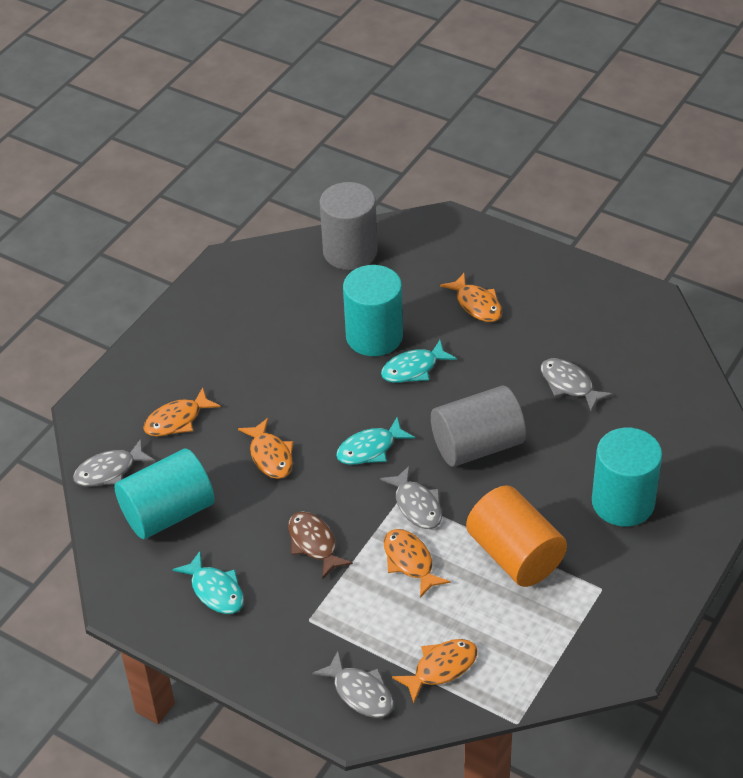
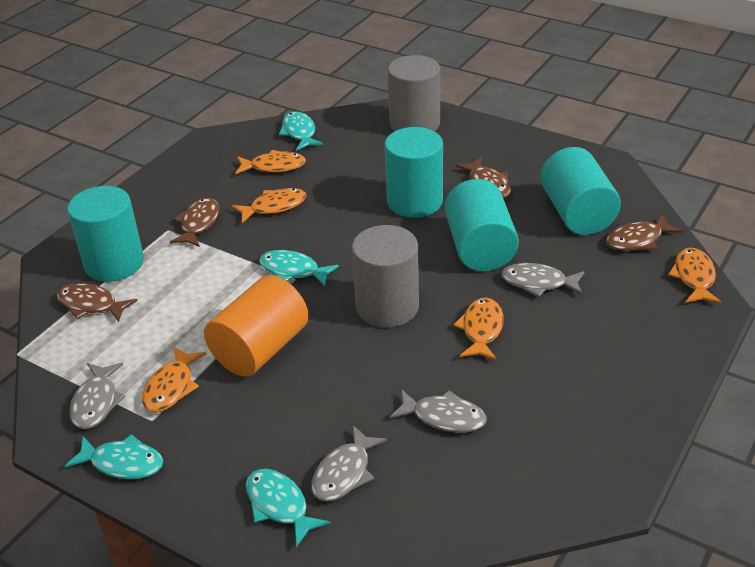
brown fish: 1 -> 4
turquoise cylinder: 3 -> 4
turquoise fish: 3 -> 4

